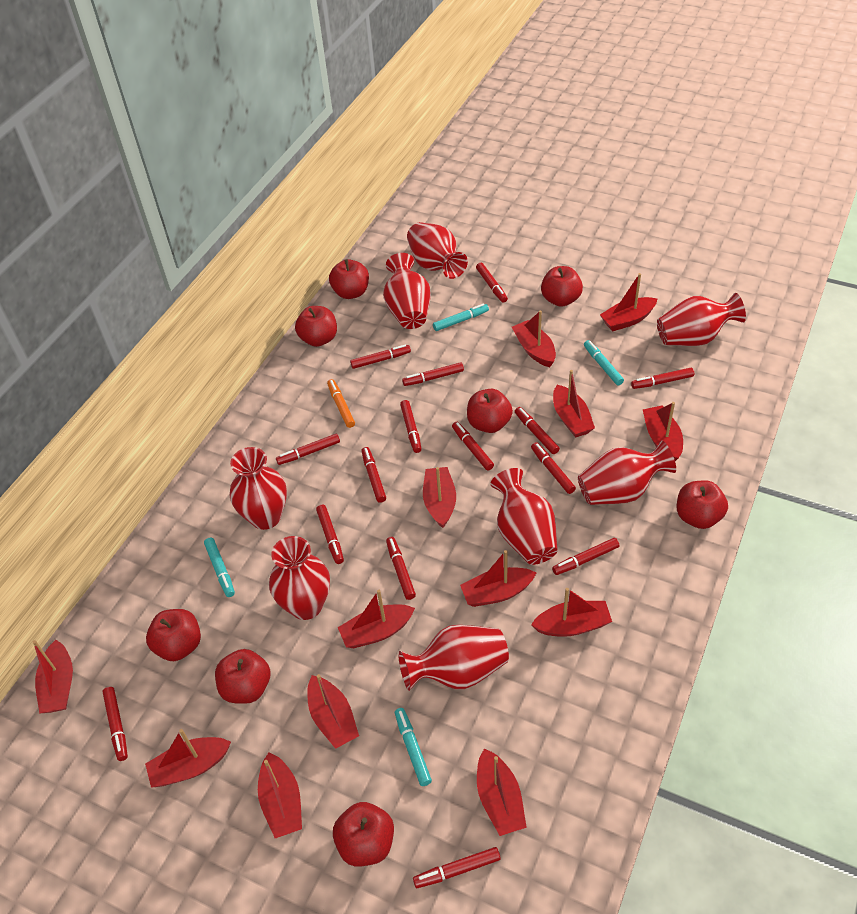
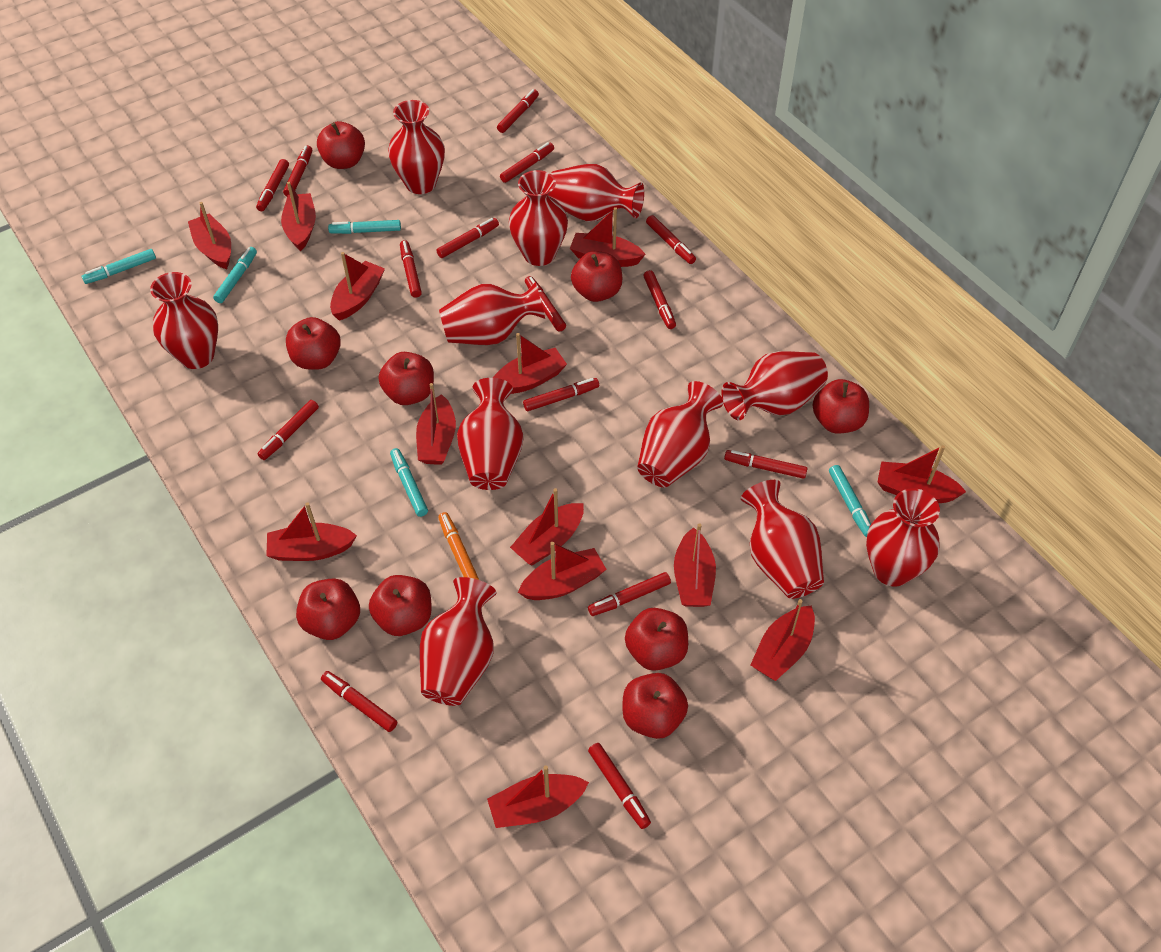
red apple: 8 -> 9
red vase: 8 -> 11
turquoise marker: 4 -> 5

